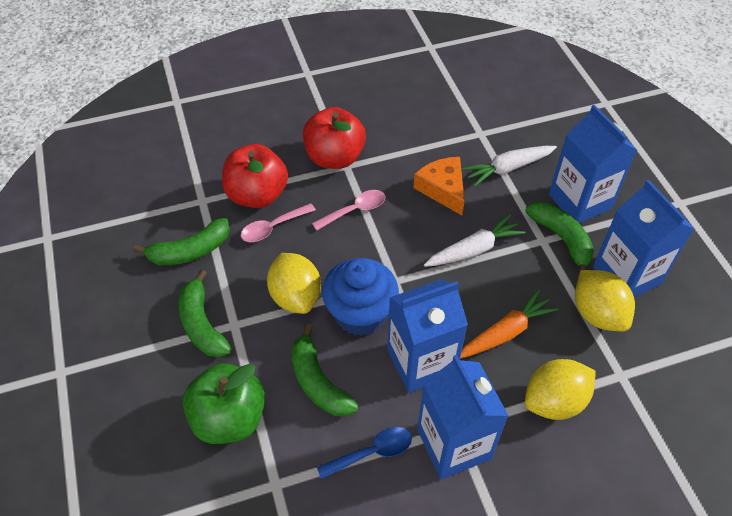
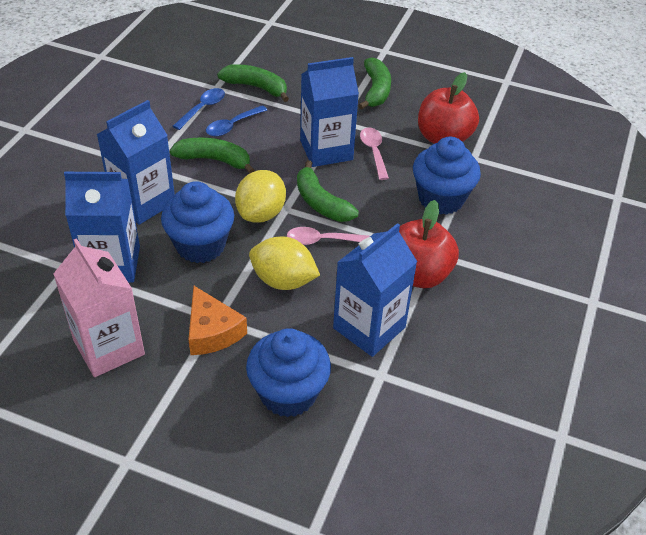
blue cupcake: 1 -> 3
blue spoon: 1 -> 2
green apple: 1 -> 0
orange carrot: 1 -> 0
pink carton: 0 -> 1
white carrot: 2 -> 0
yellow lemon: 3 -> 2

